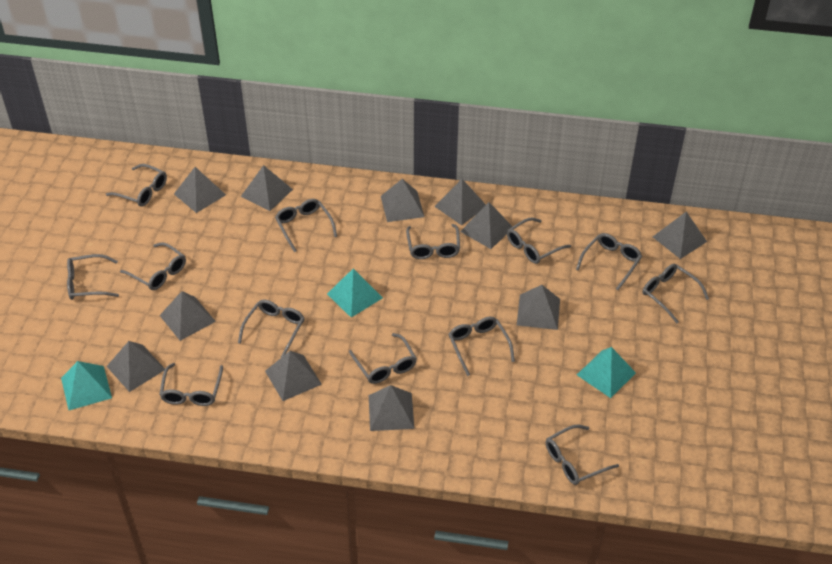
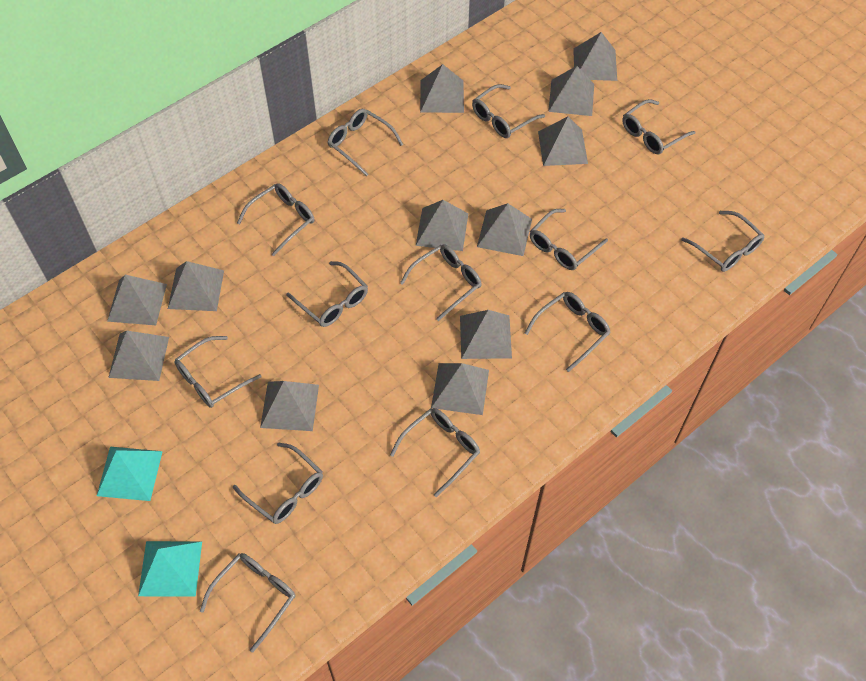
grey pyramid: 11 -> 12
turquoise pyramid: 3 -> 2

